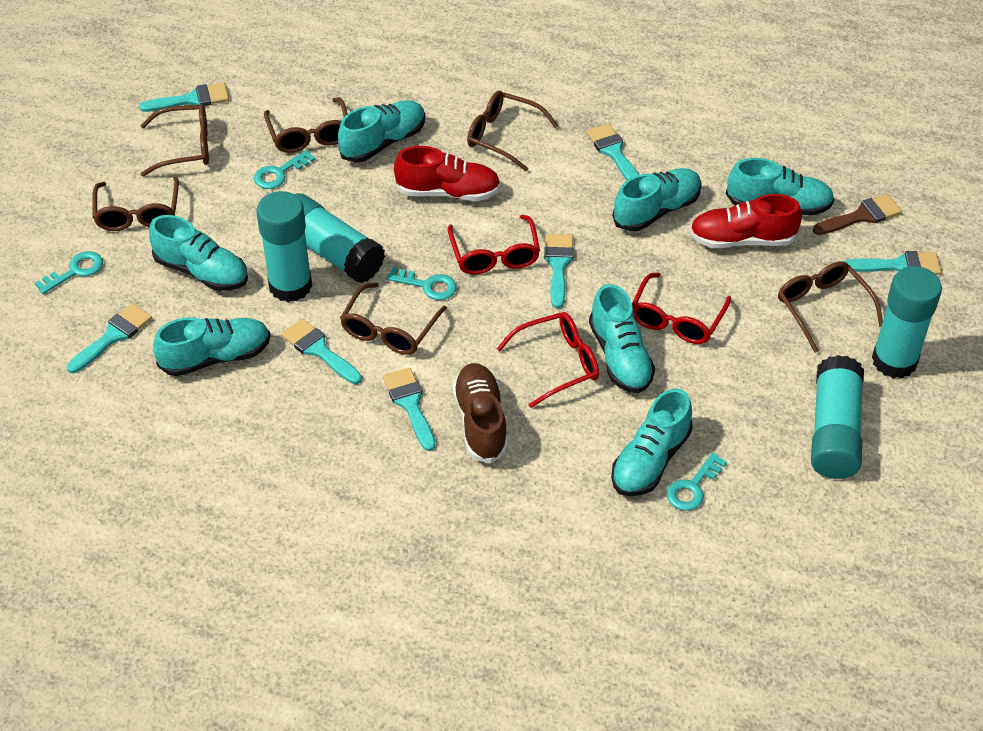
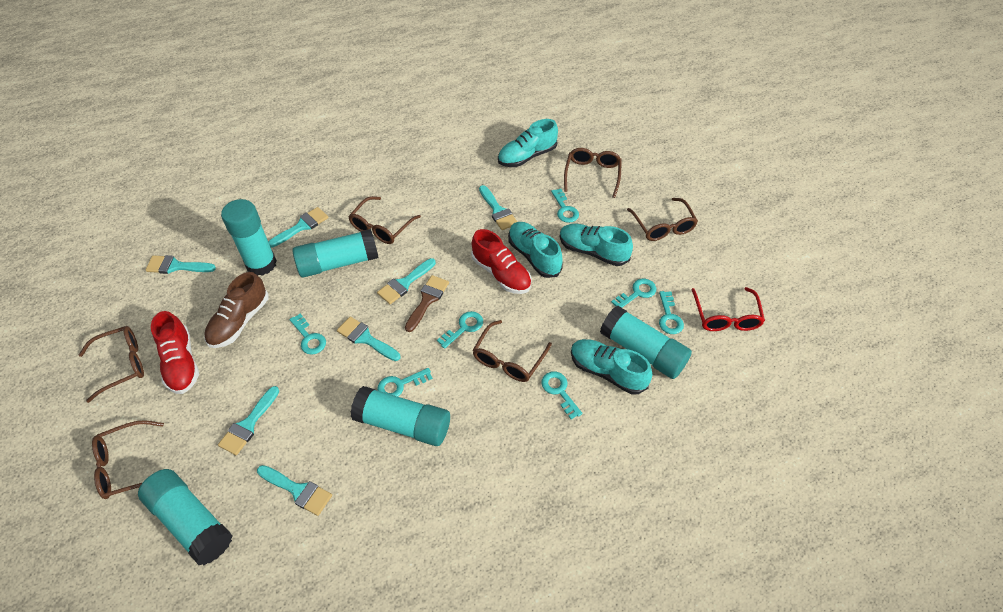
red glasses: 3 -> 1
turquoise glue stick: 4 -> 5
turquoise key: 4 -> 7
turquoise shoe: 7 -> 4

